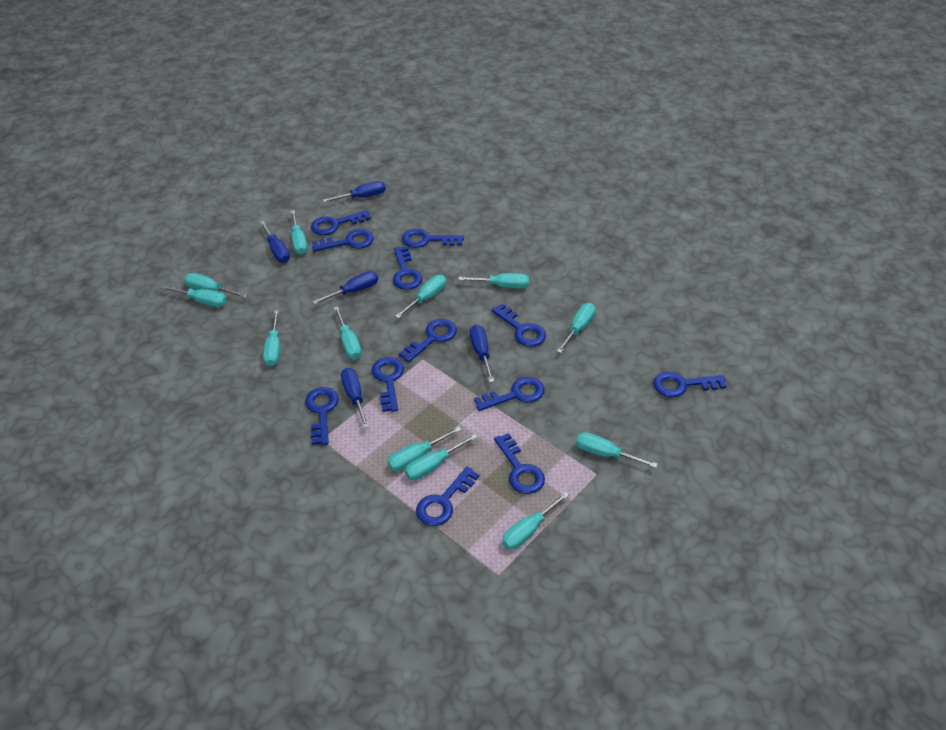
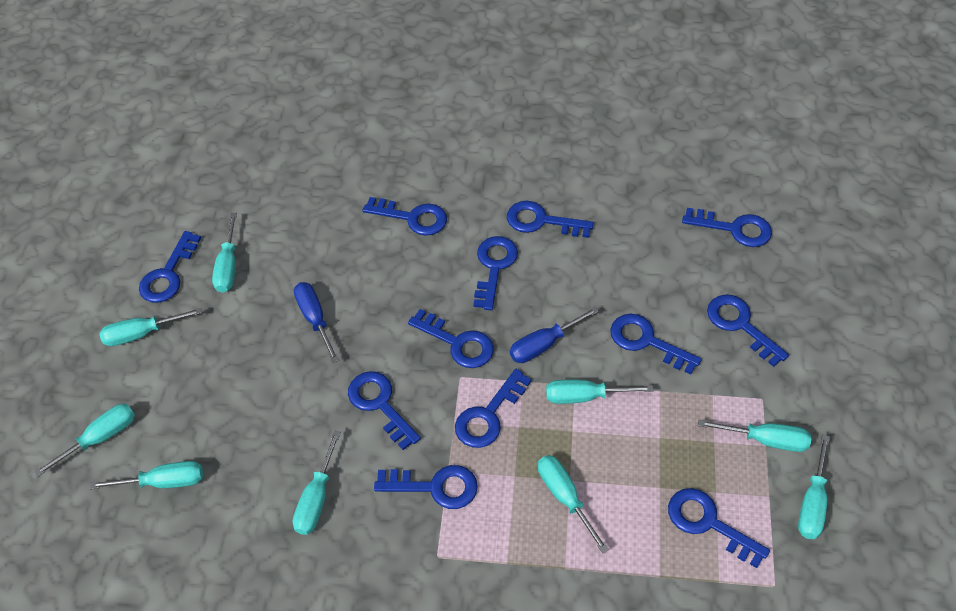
blue screwdriver: 5 -> 2
turquoise screwdriver: 12 -> 9

